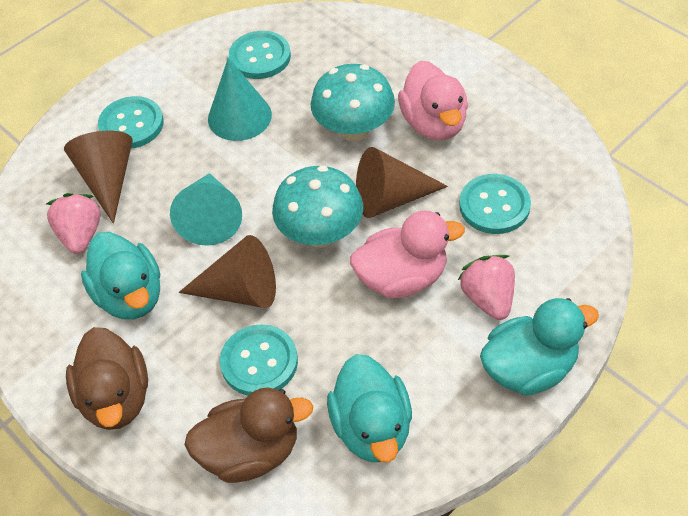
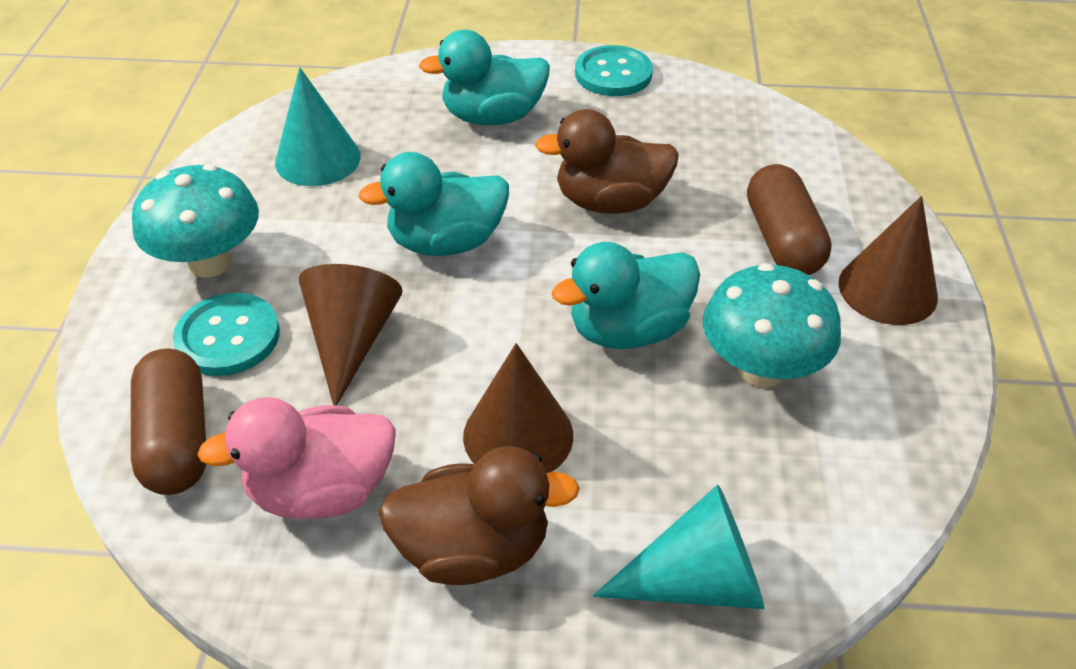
brown capsule: 0 -> 2
pink duck: 2 -> 1
pink strawberry: 2 -> 0
turquoise button: 4 -> 2

